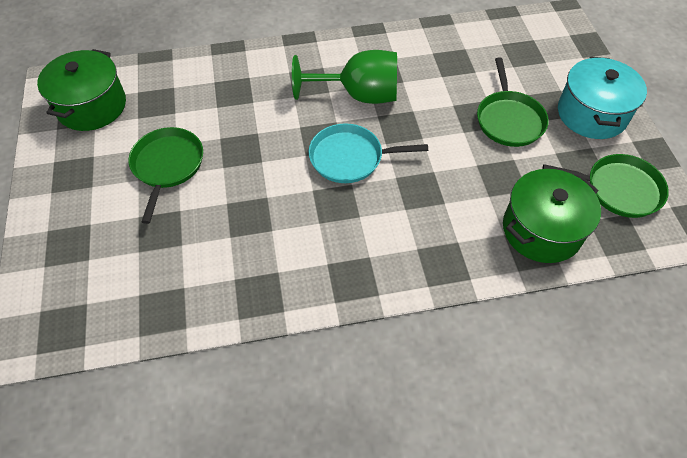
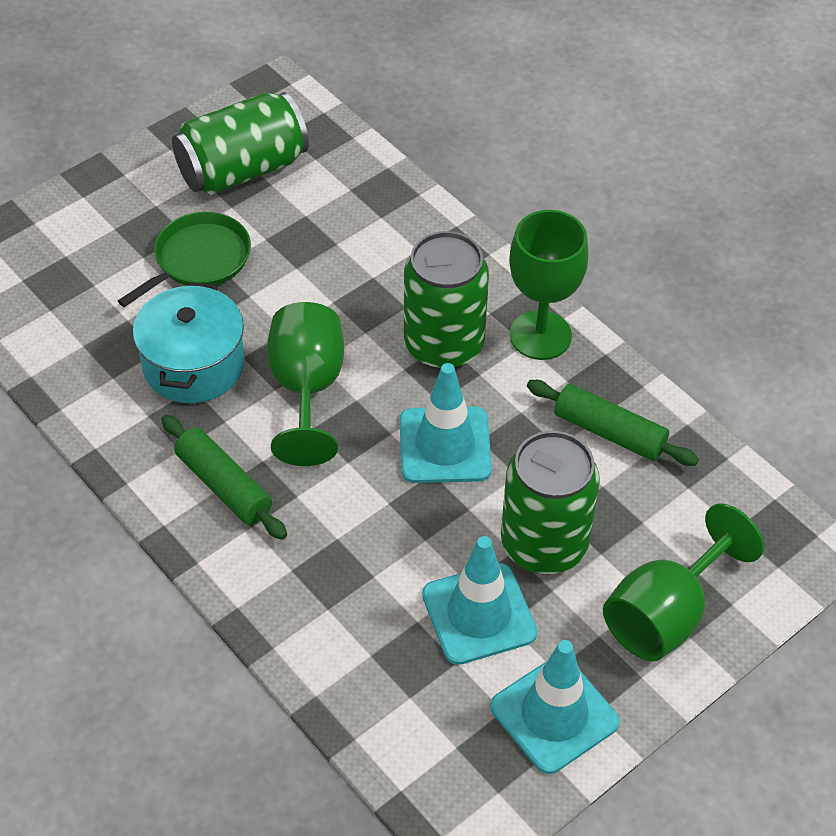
green can: 0 -> 3
green goblet: 1 -> 3
green pan: 3 -> 1
green pot: 2 -> 0
green rolling pin: 0 -> 2
turquoise pan: 1 -> 0
turquoise traffic cone: 0 -> 3

